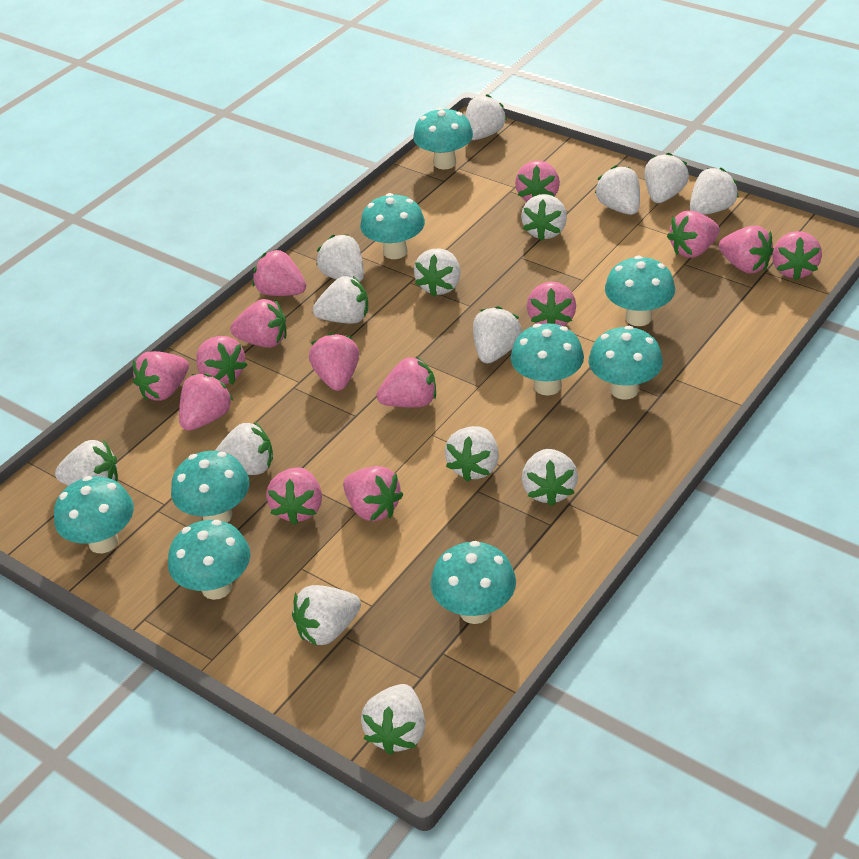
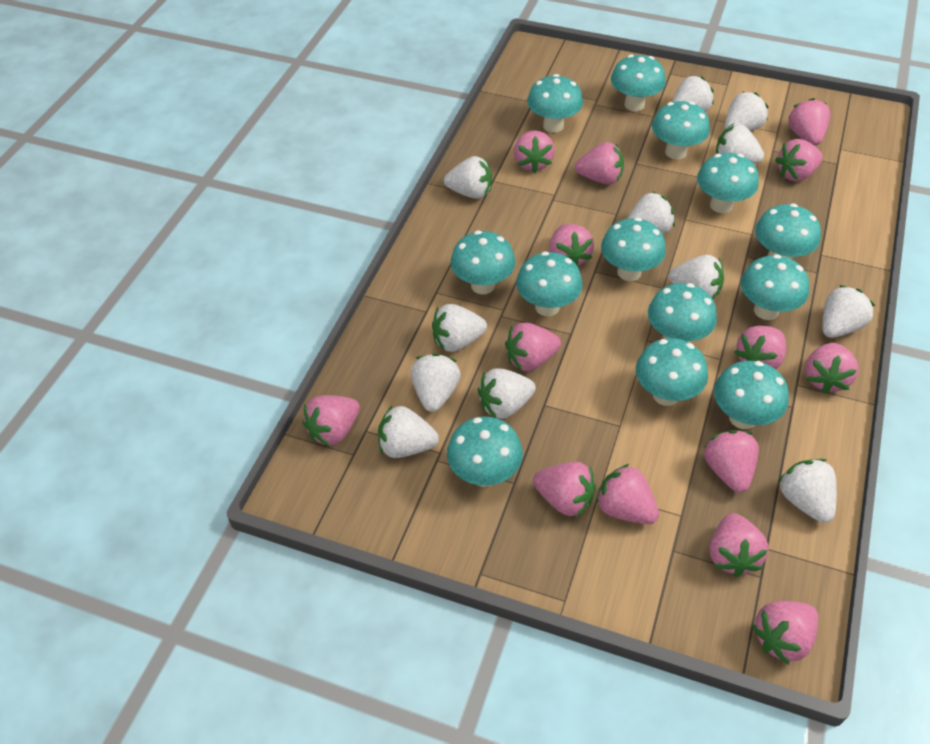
turquoise mushroom: 9 -> 13
white strawberry: 15 -> 12

